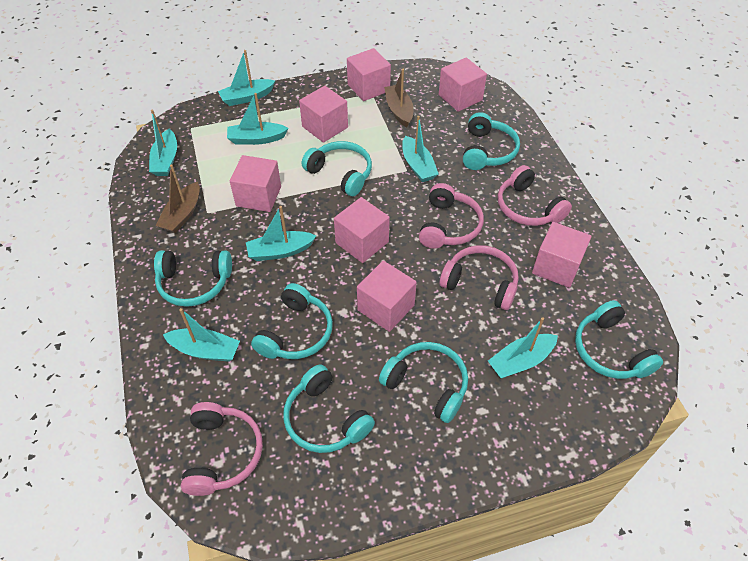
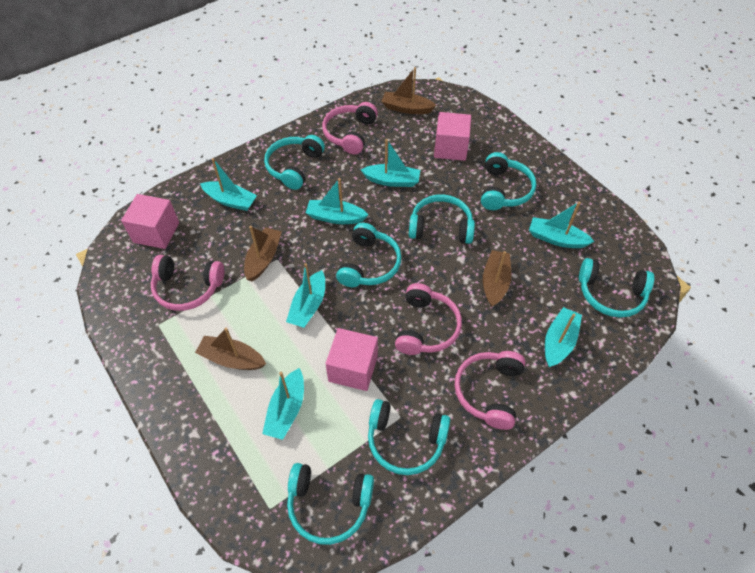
brown boat: 2 -> 4
pink cube: 7 -> 3

